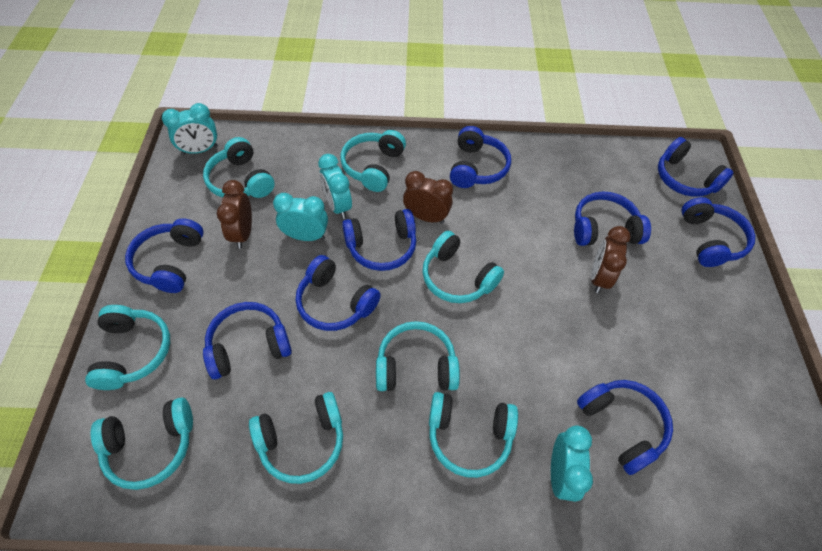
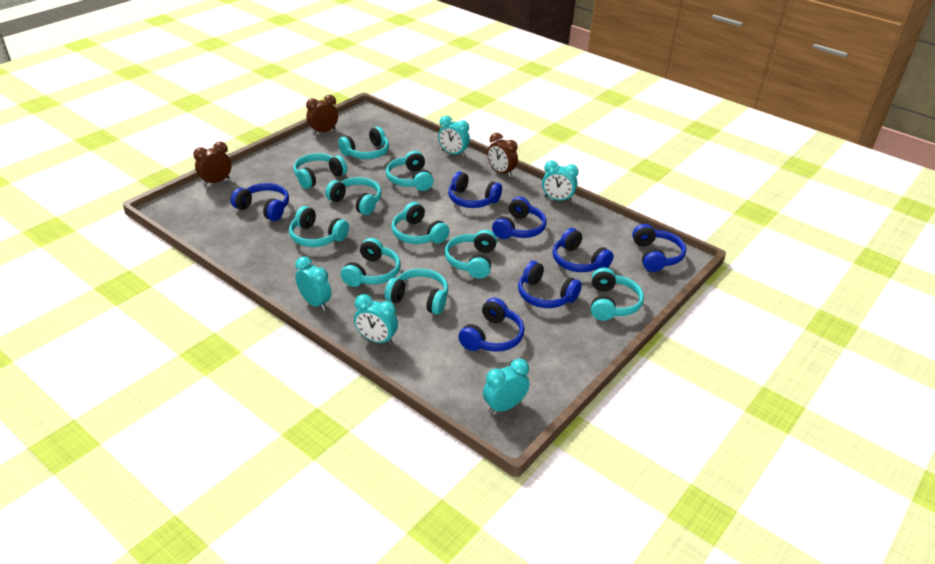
blue headphones: 9 -> 7
turquoise clock: 4 -> 5
turquoise headphones: 8 -> 10

